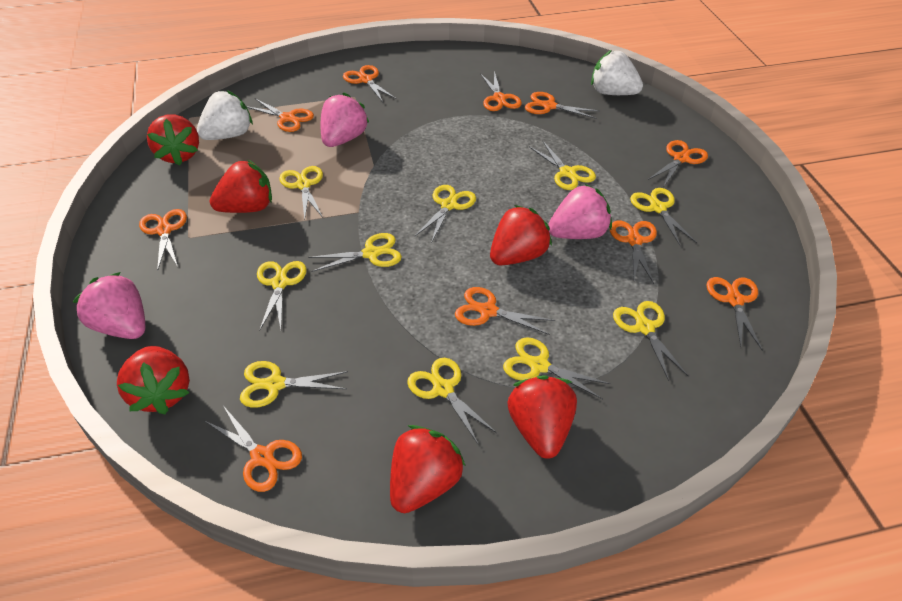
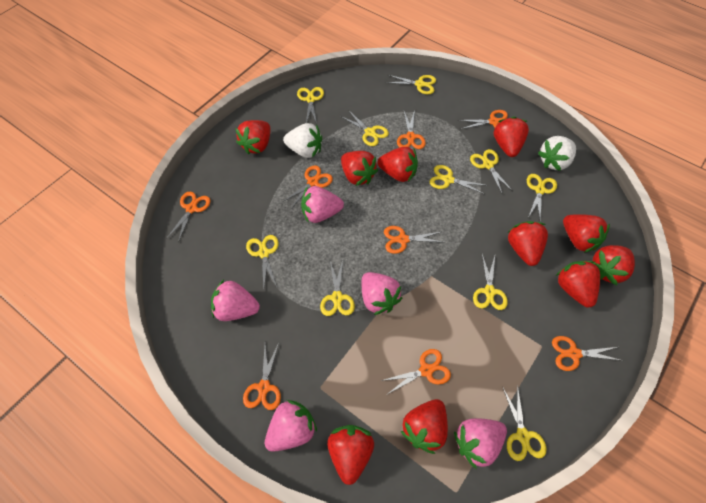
orange scissors: 10 -> 8
pink strawberry: 3 -> 5
red strawberry: 6 -> 10

